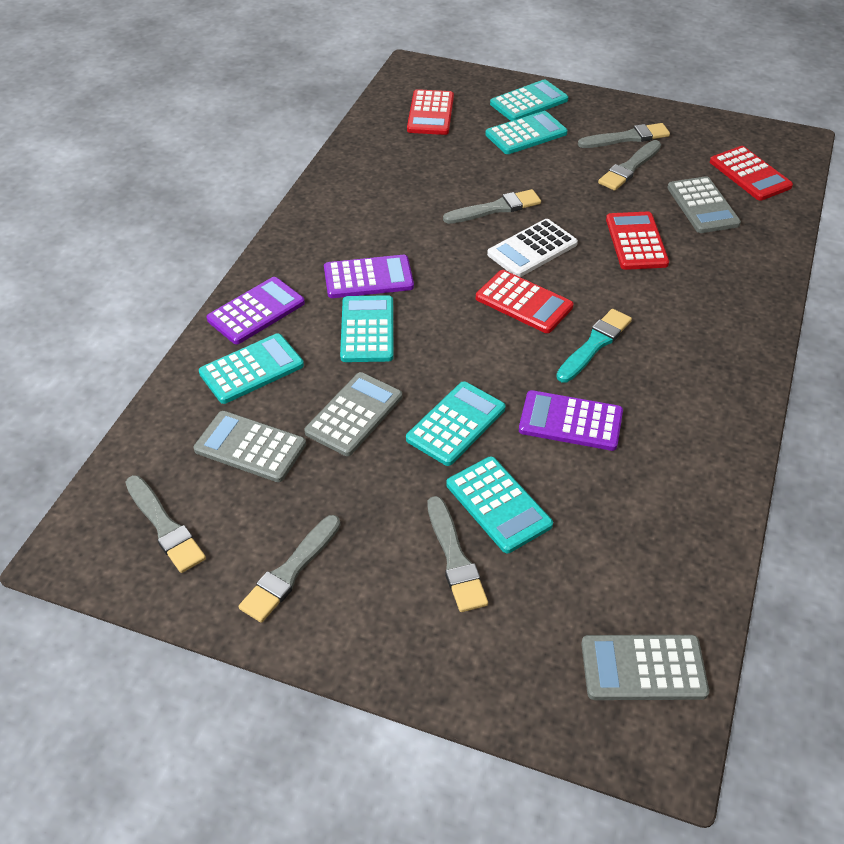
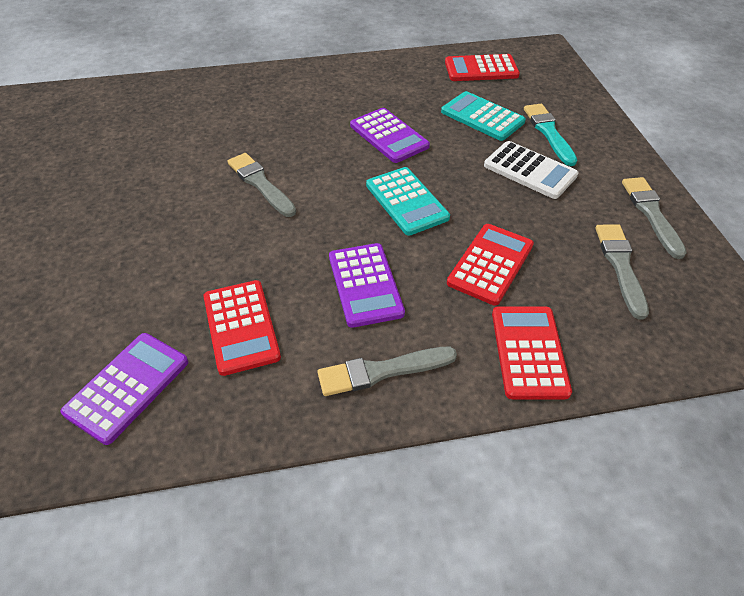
grey brush: 6 -> 4
grey calculator: 4 -> 0
turquoise calculator: 6 -> 2

